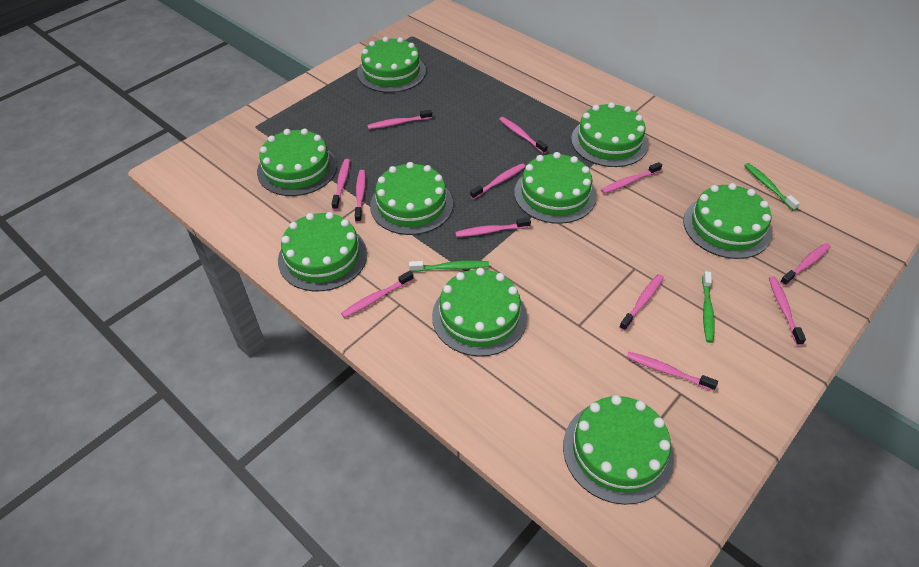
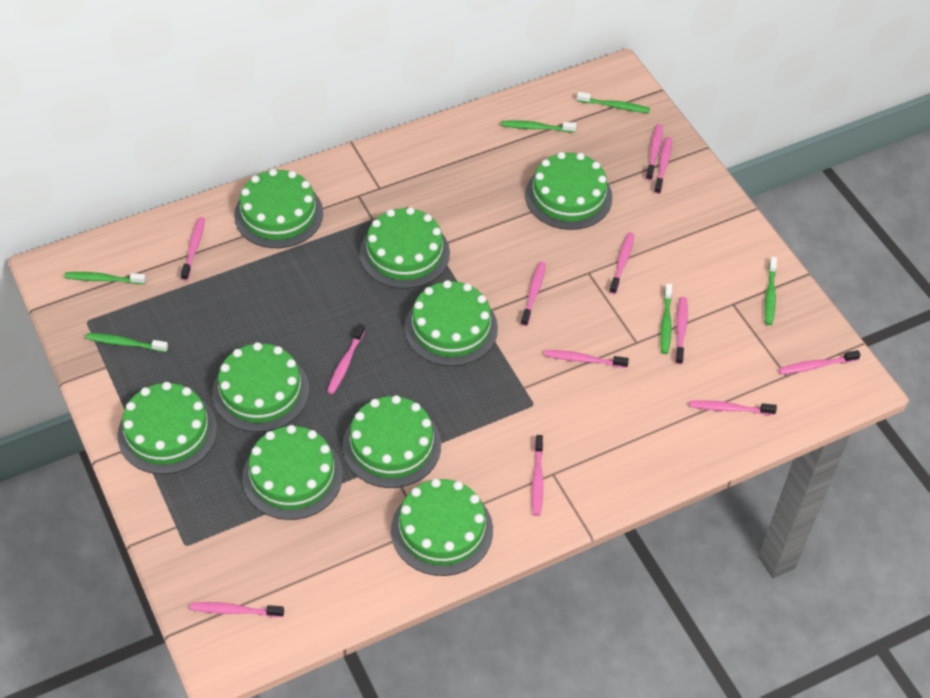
green toothbrush: 3 -> 6

